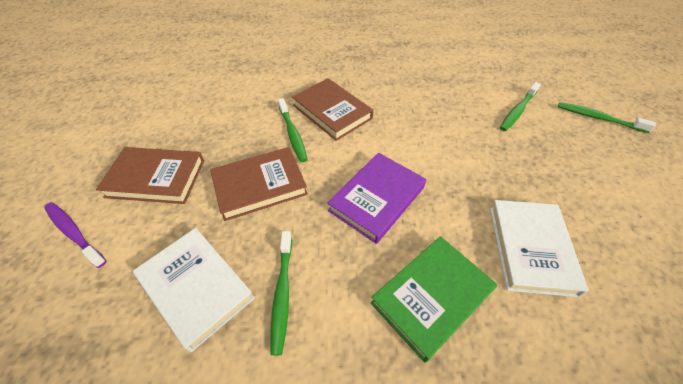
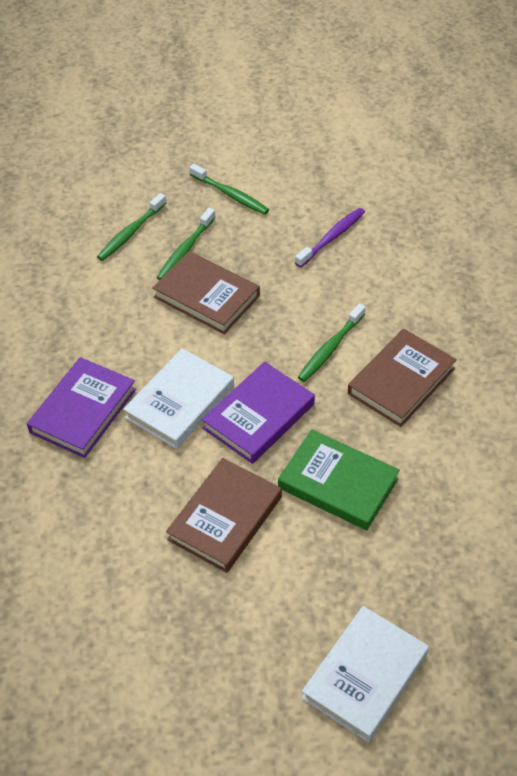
purple book: 1 -> 2

